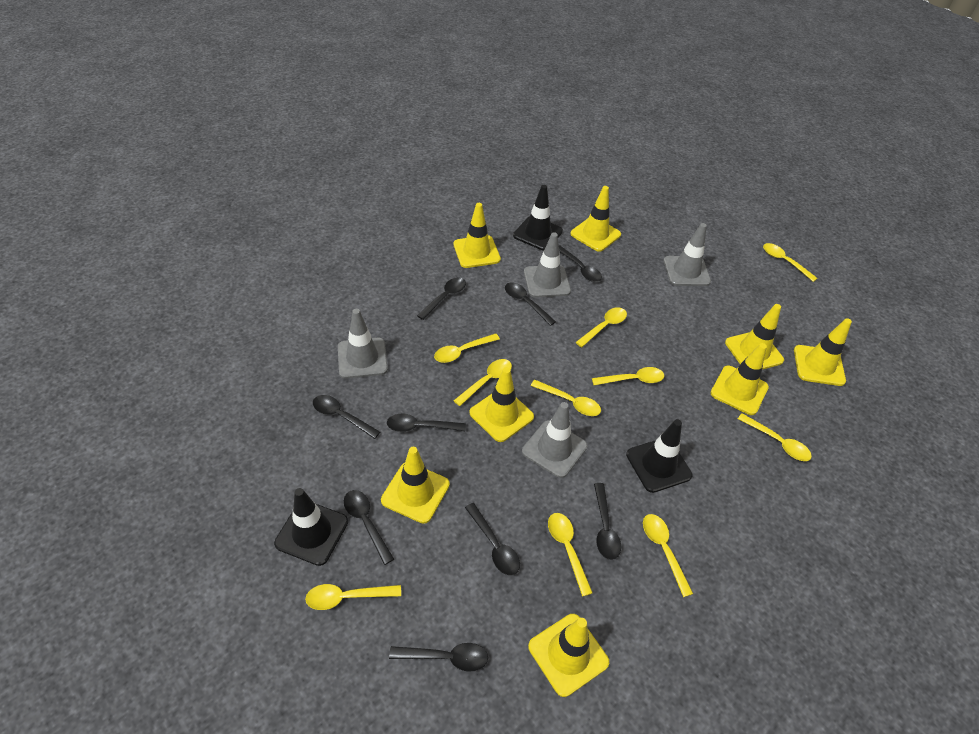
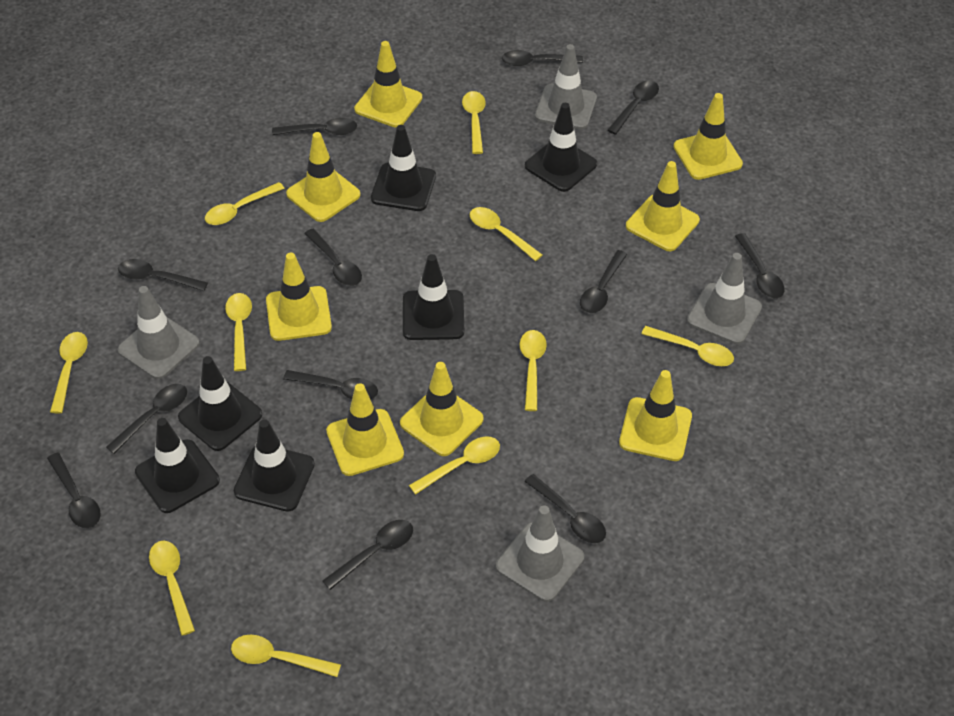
black spoon: 9 -> 12
black traffic cone: 3 -> 6

